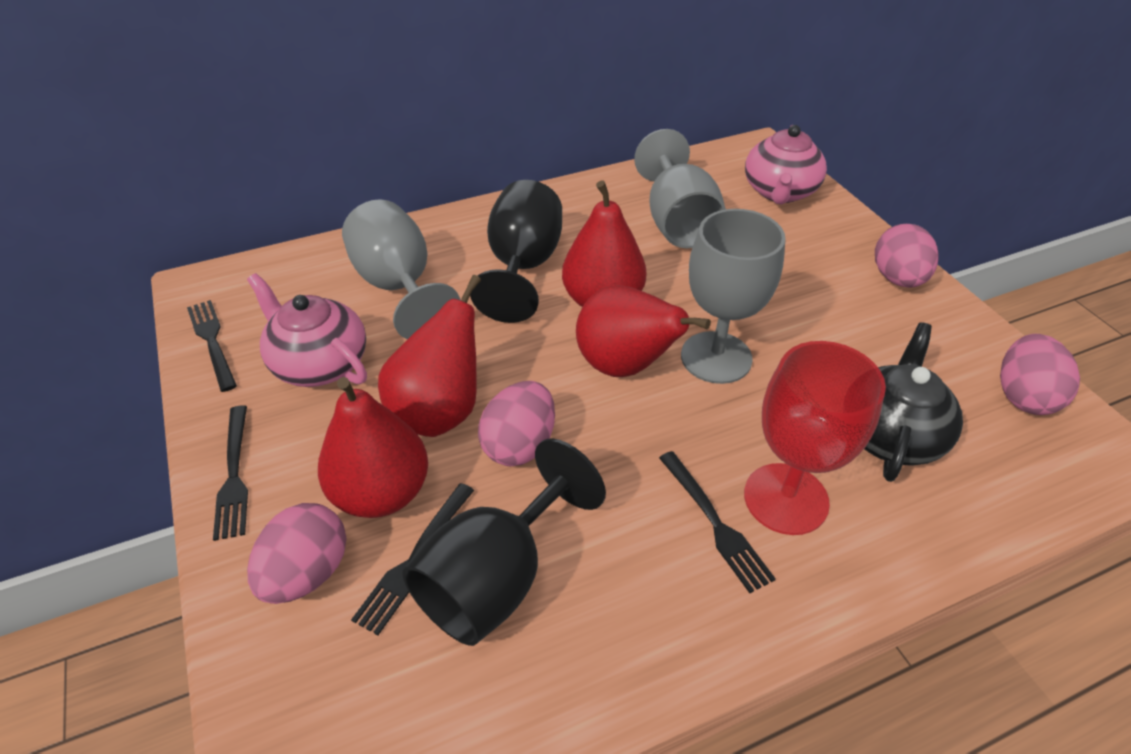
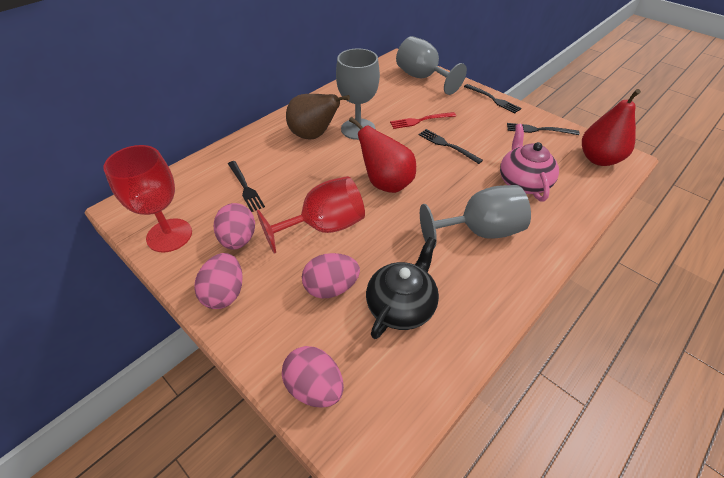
black goblet: 2 -> 0
brown pear: 0 -> 1
pink teapot: 2 -> 1
red fork: 0 -> 1
red goblet: 1 -> 2
red pear: 4 -> 2

